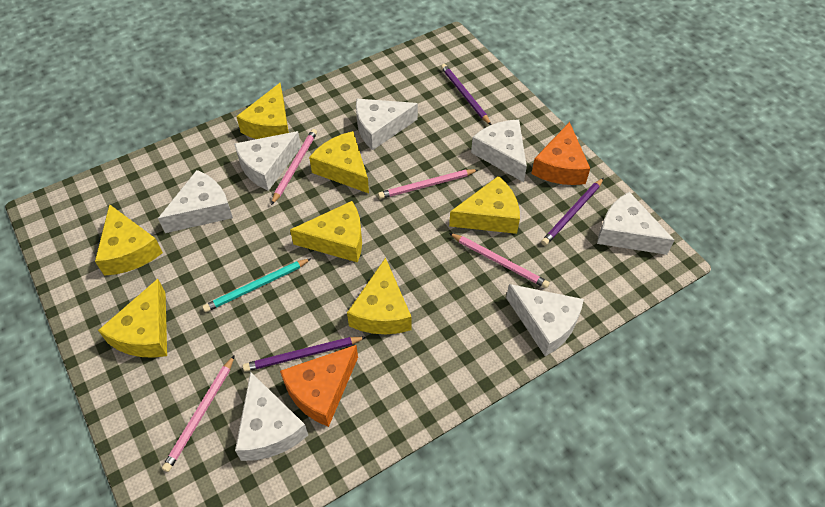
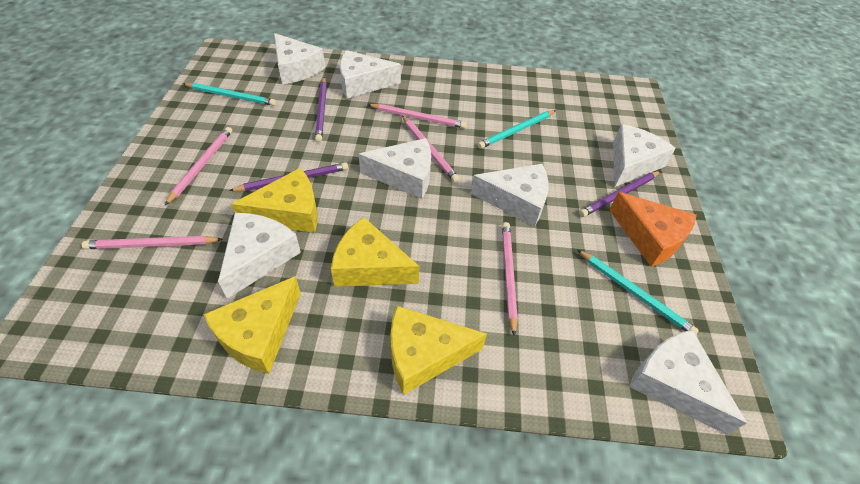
orange cheese: 2 -> 1
pink pencil: 4 -> 5
turquoise pencil: 1 -> 3
yellow cheese: 7 -> 4

